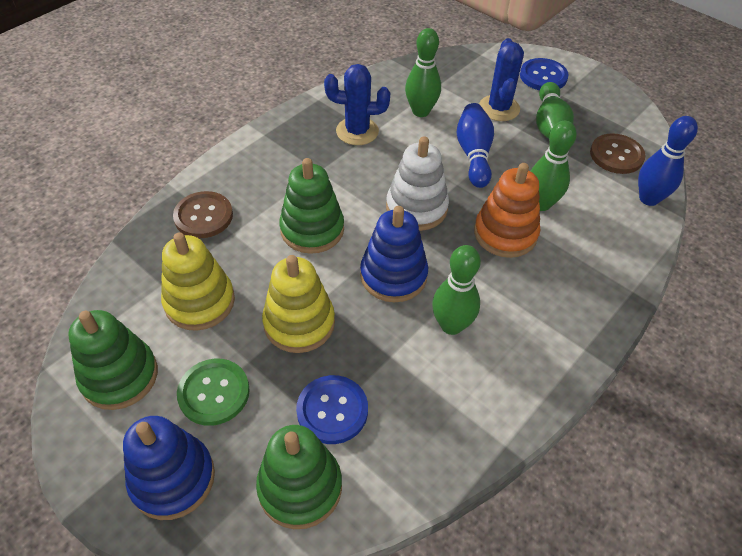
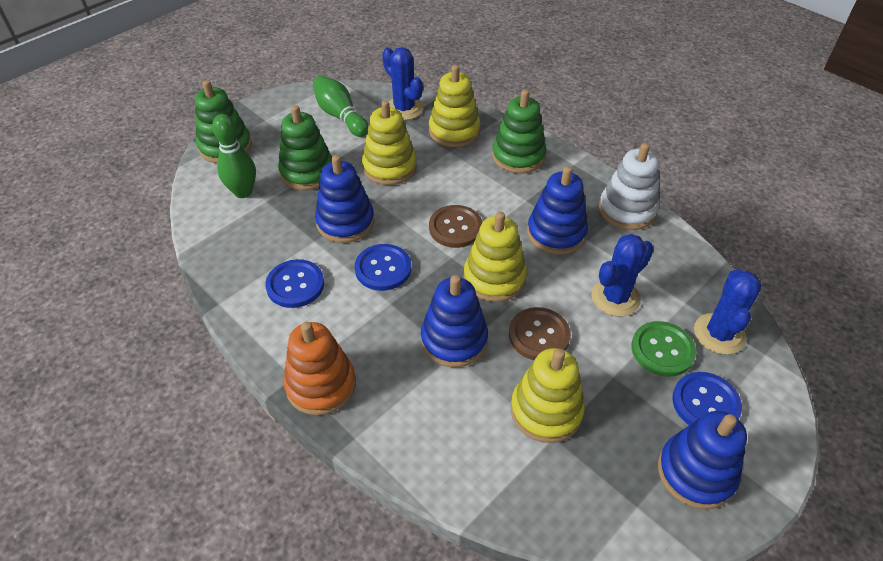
blue bowling pin: 2 -> 0
blue button: 2 -> 3
blue cactus: 2 -> 3
blue stacking toy: 2 -> 4
green bowling pin: 4 -> 2
yellow stacking toy: 2 -> 4

